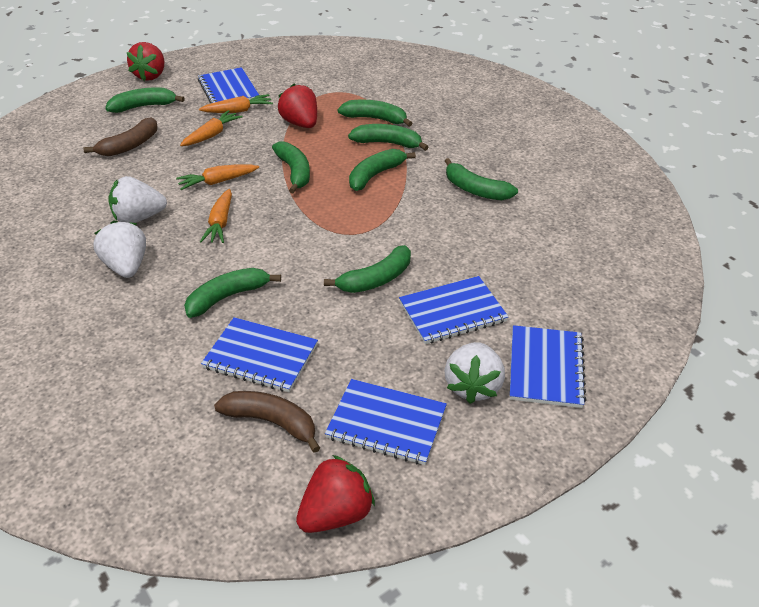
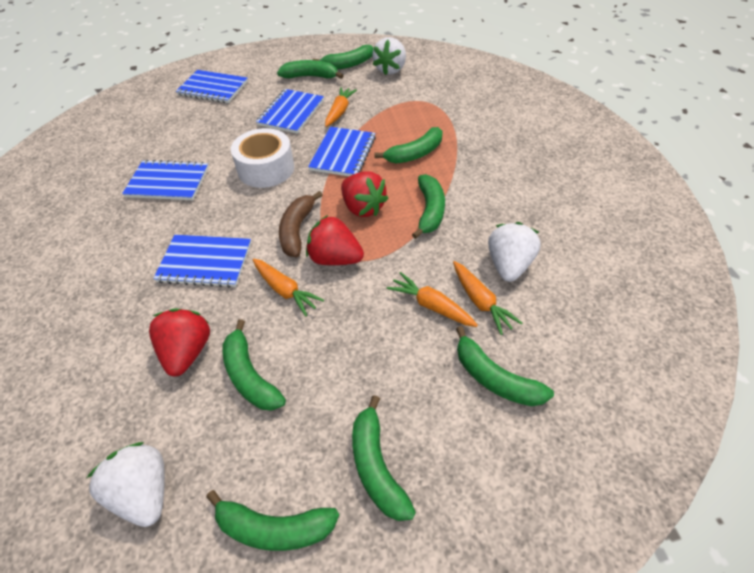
brown banana: 2 -> 1
white tape: 0 -> 1

